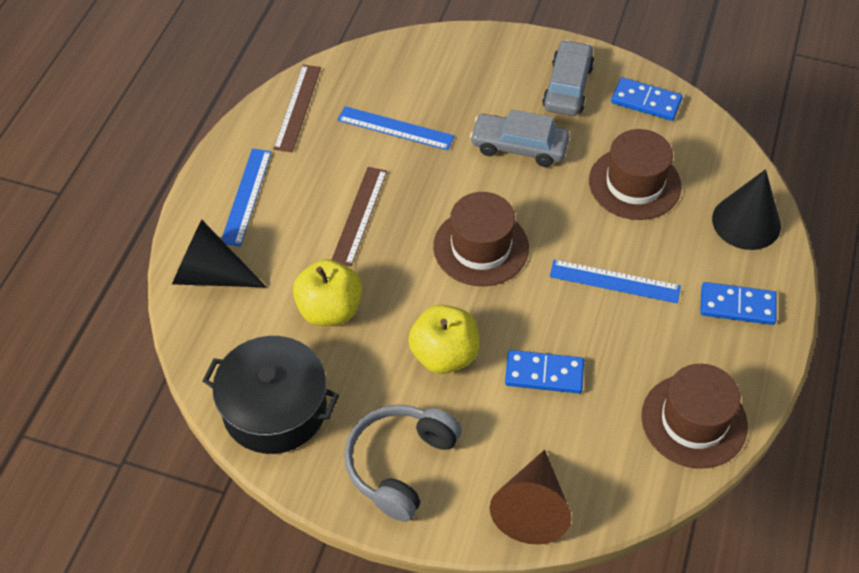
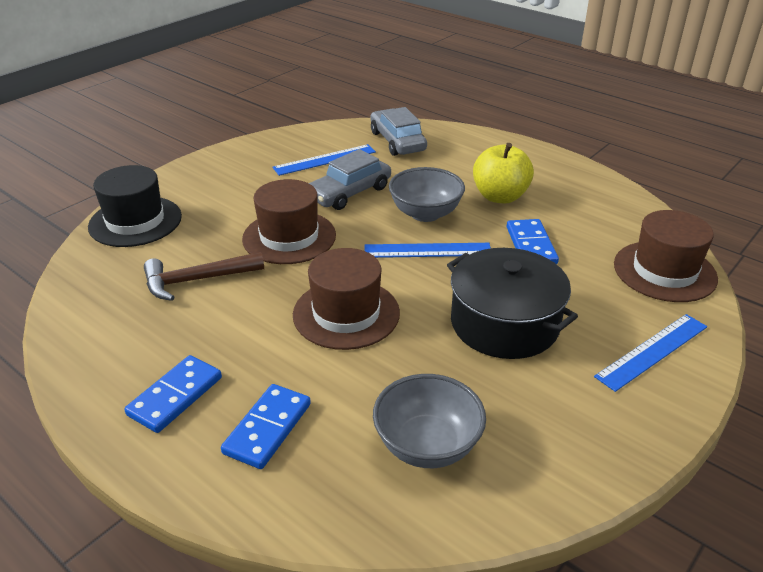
black cone: 2 -> 0
black hat: 0 -> 1
brown cone: 1 -> 0
brown hammer: 0 -> 1
brown ruler: 2 -> 0
grey bowl: 0 -> 2
grey headphones: 1 -> 0
yellow apple: 2 -> 1

